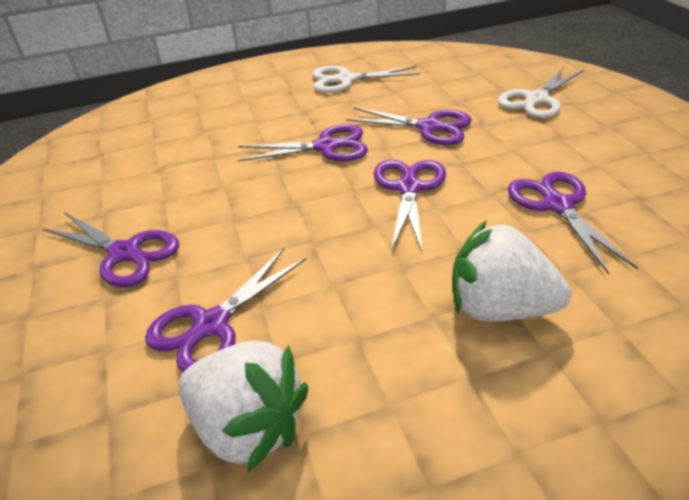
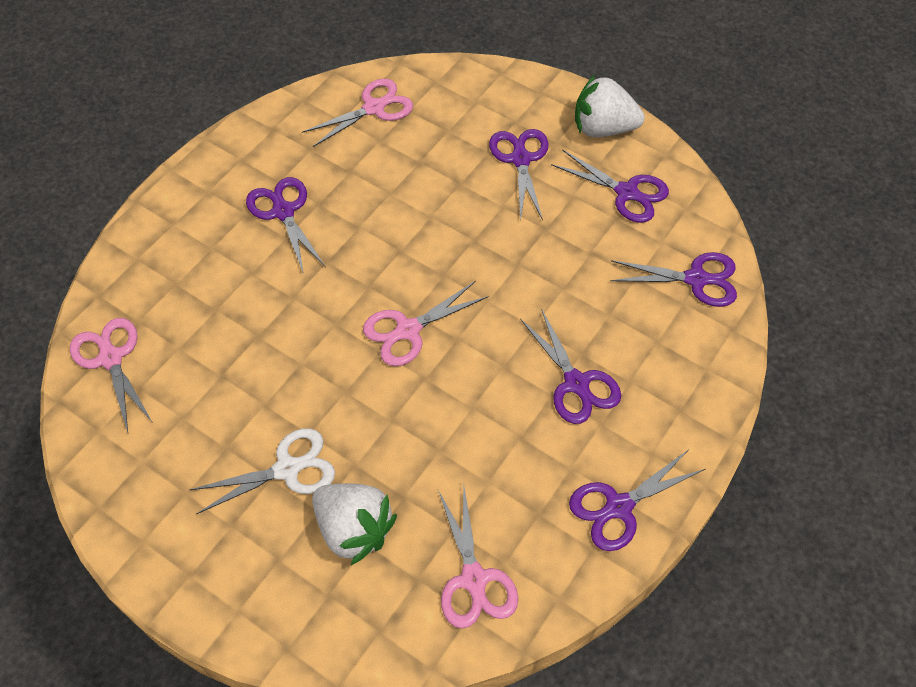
pink scissors: 0 -> 4
white scissors: 2 -> 1

